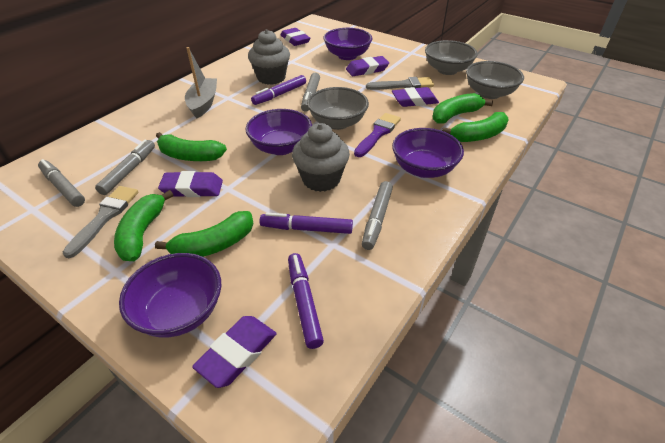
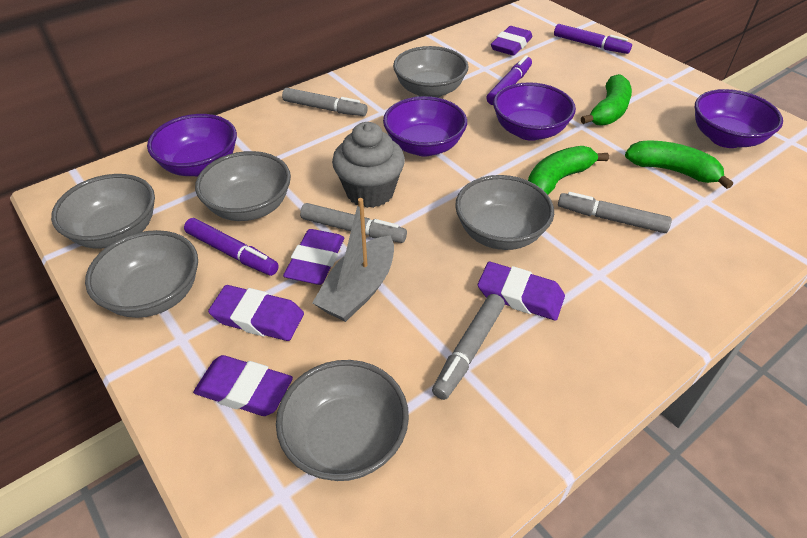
green banana: 5 -> 3
grey bowl: 3 -> 6
grey brush: 2 -> 0
grey cupcake: 2 -> 1
purple brush: 1 -> 0

